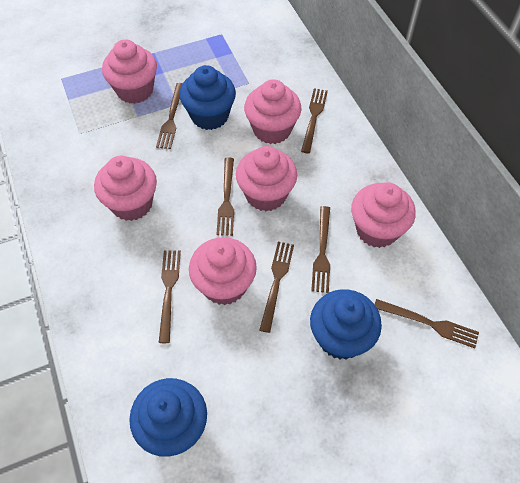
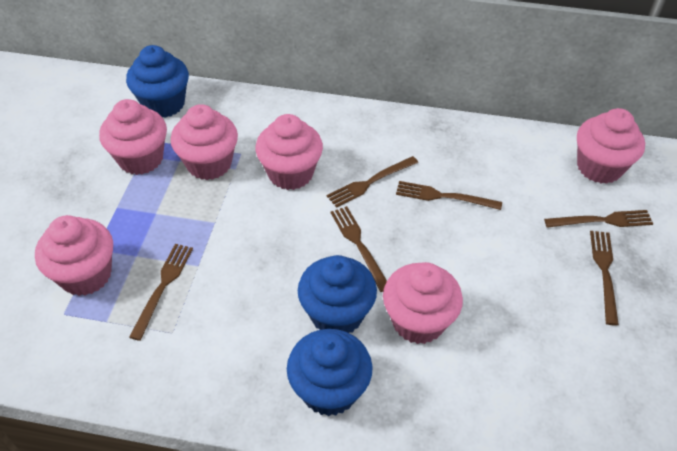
brown fork: 7 -> 6

